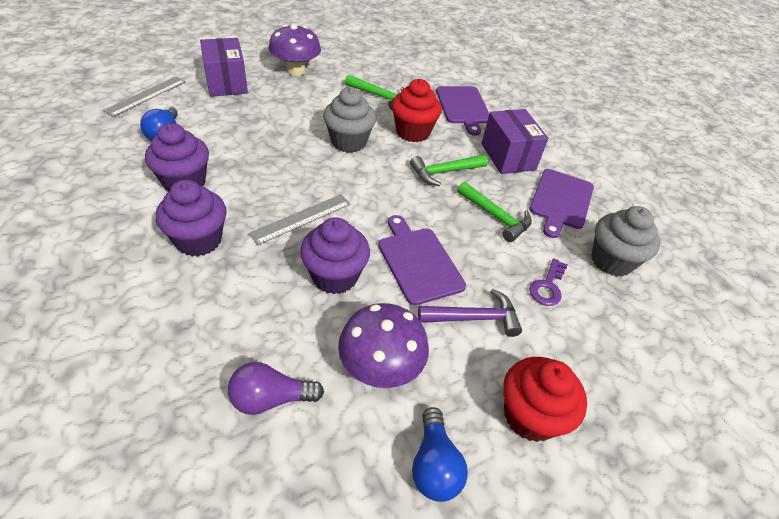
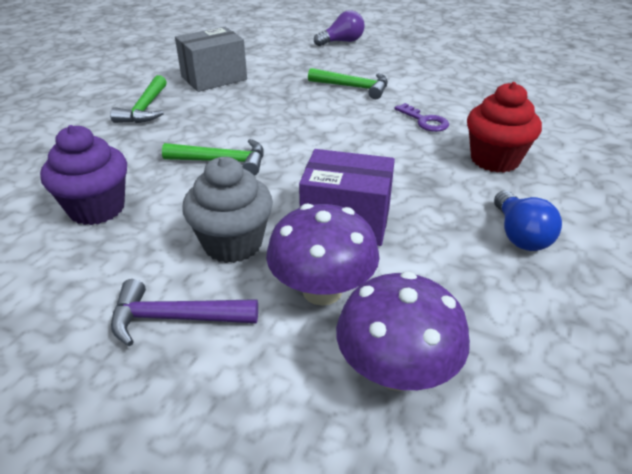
blue light bulb: 2 -> 1
grey box: 0 -> 1
grey cupcake: 2 -> 1
grey ruler: 2 -> 0
purple box: 2 -> 1
purple cupcake: 3 -> 1
purple cutting board: 3 -> 0
red cupcake: 2 -> 1

